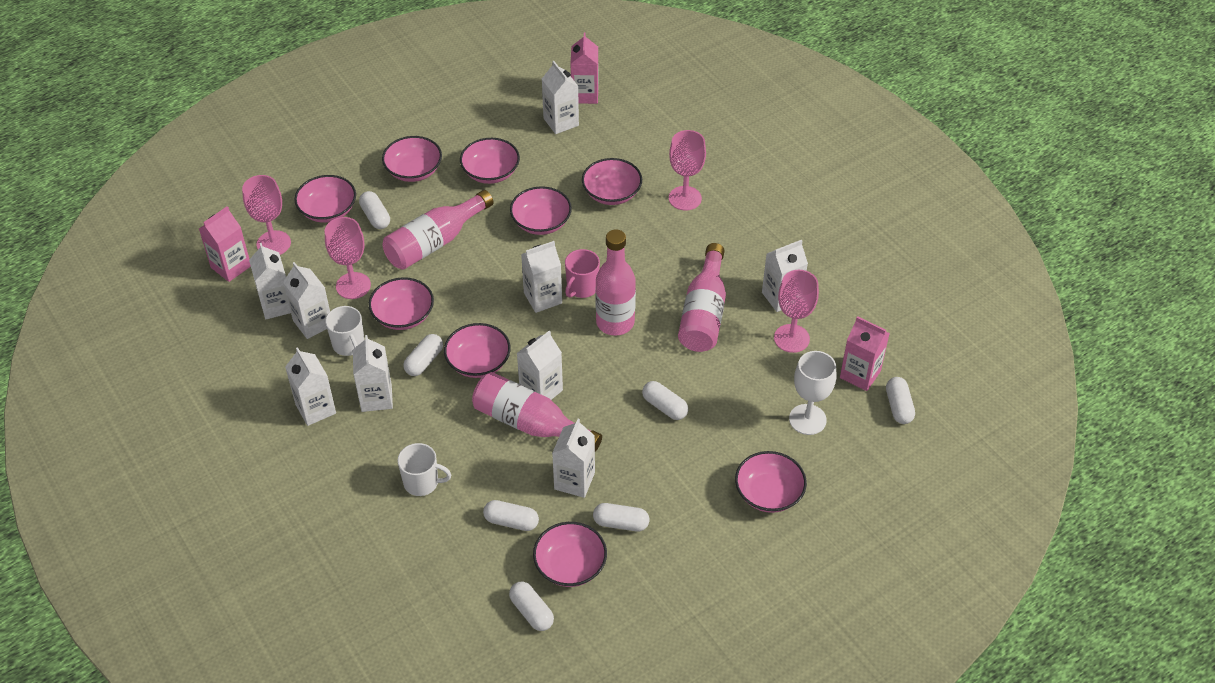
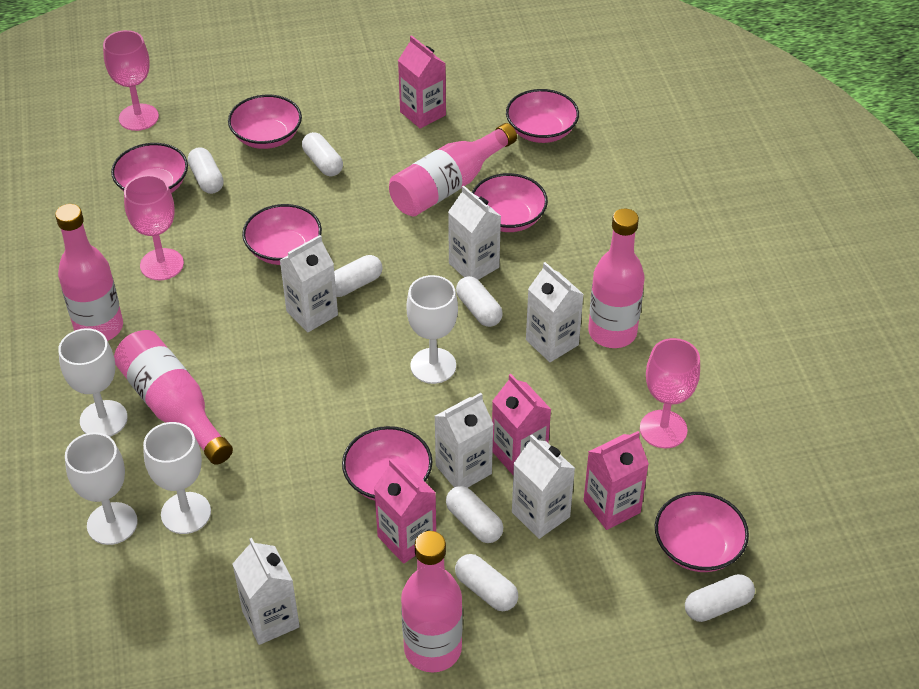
pink bottle: 4 -> 5
pink bowl: 9 -> 7
pink carton: 3 -> 4
pink goblet: 4 -> 3
pink mug: 1 -> 0
white carton: 9 -> 6
white goblet: 1 -> 4
white mug: 2 -> 0

